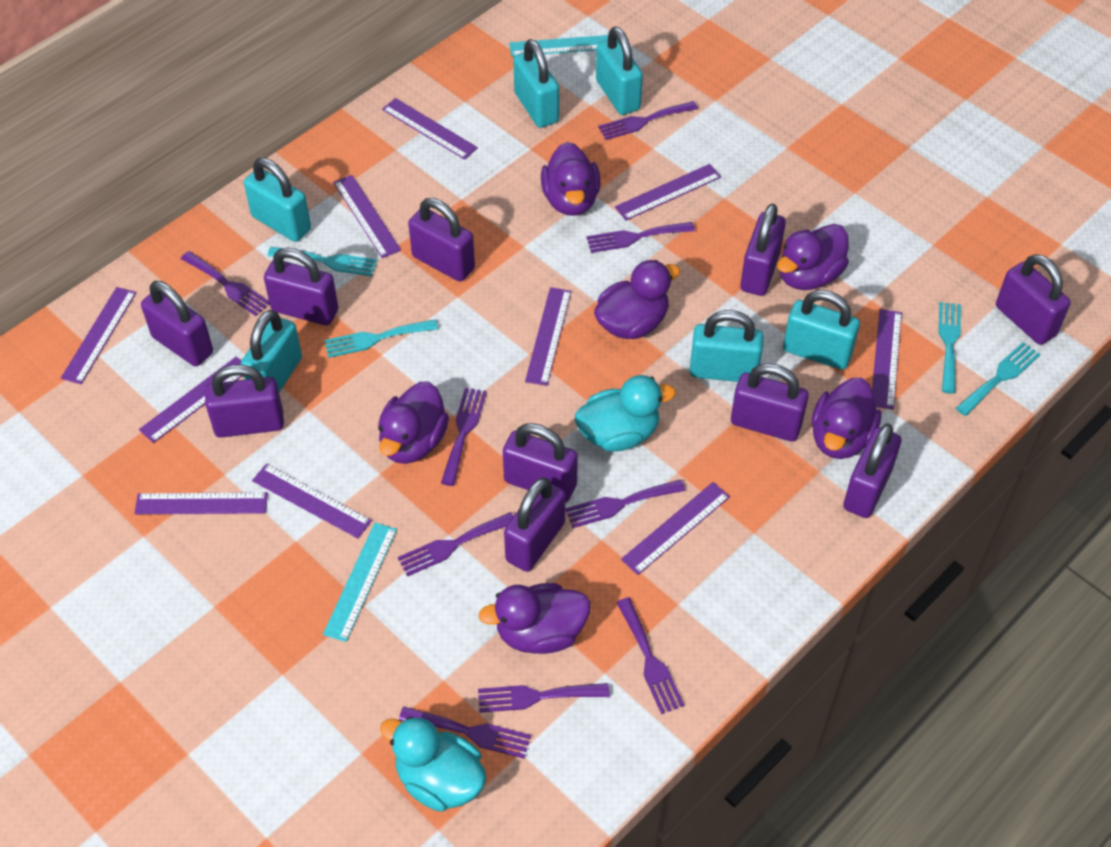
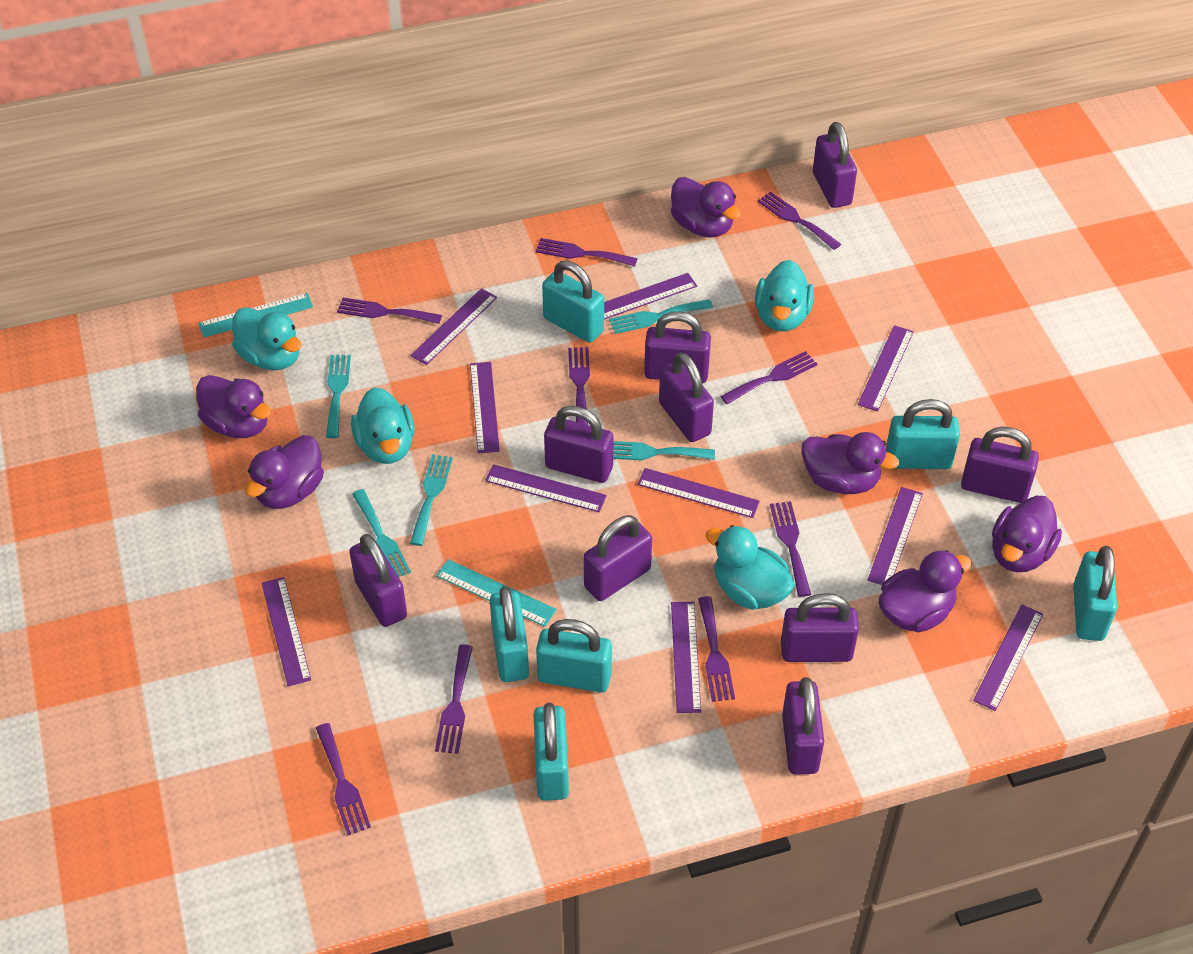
purple padlock: 10 -> 9
turquoise duck: 2 -> 4
turquoise fork: 4 -> 5

